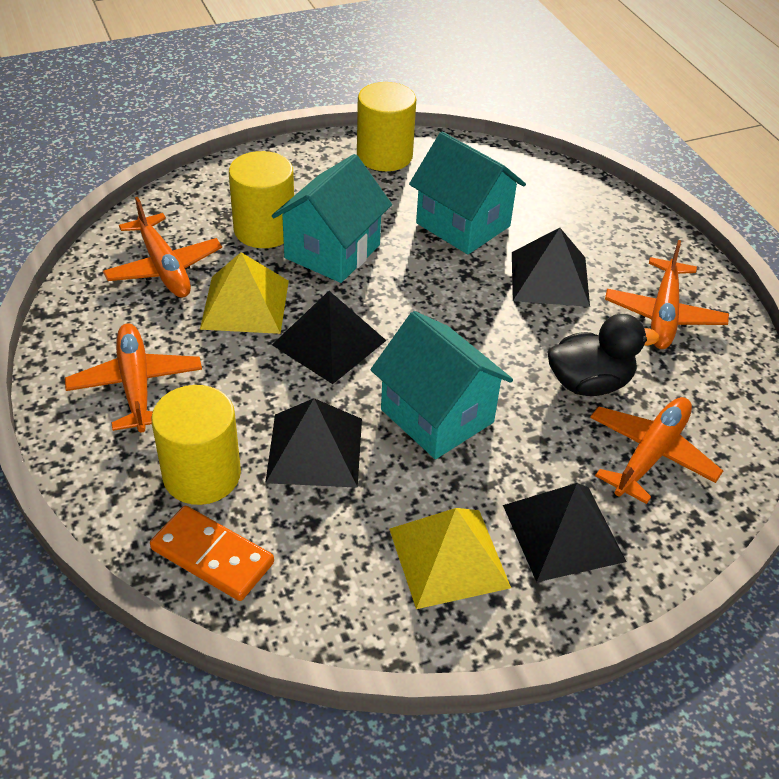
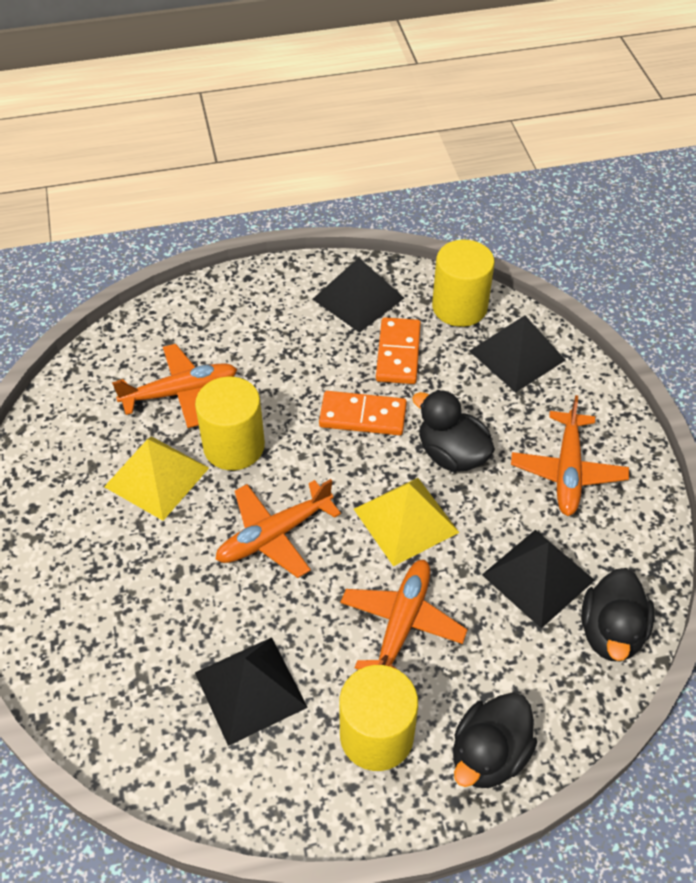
black duck: 1 -> 3
orange domino: 1 -> 2
turquoise house: 3 -> 0

